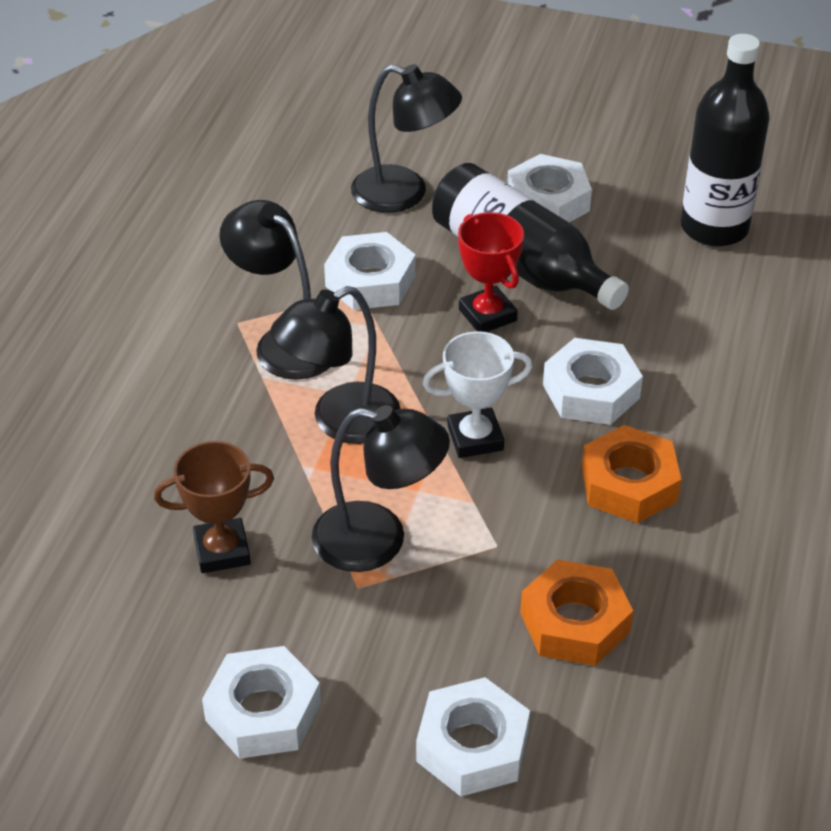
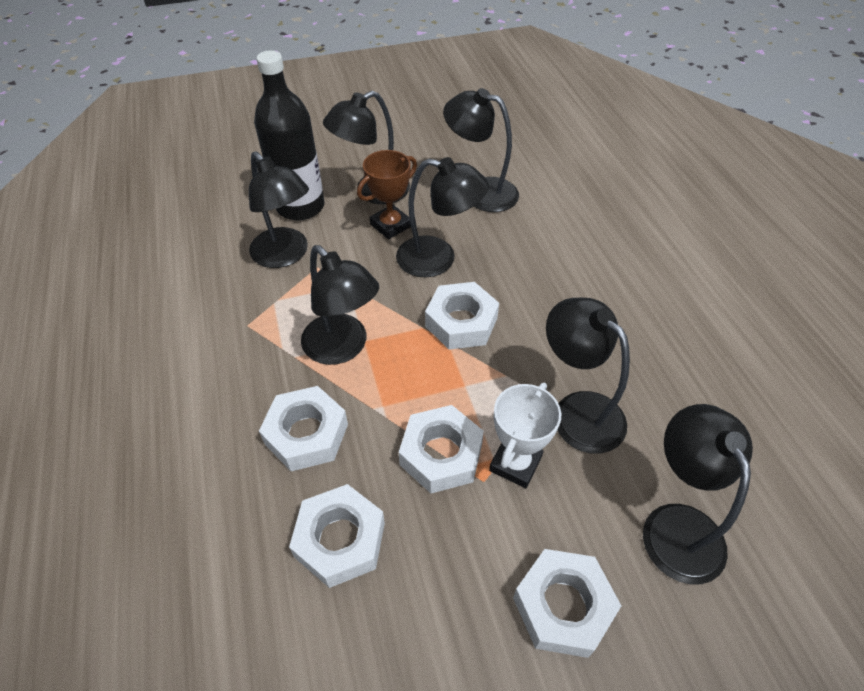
black bottle: 2 -> 1
black lamp: 4 -> 7
orange nut: 2 -> 0
red trophy: 1 -> 0

